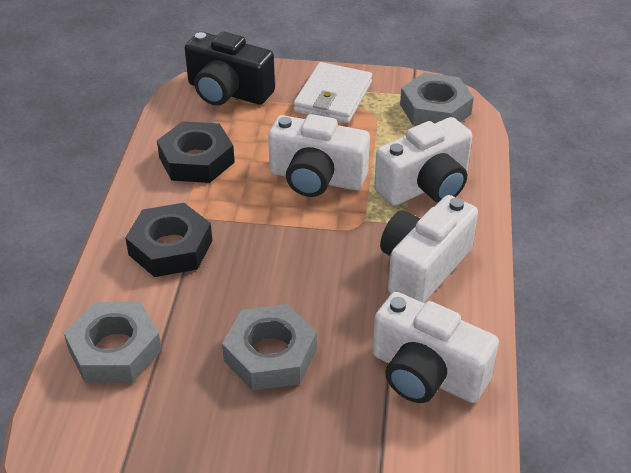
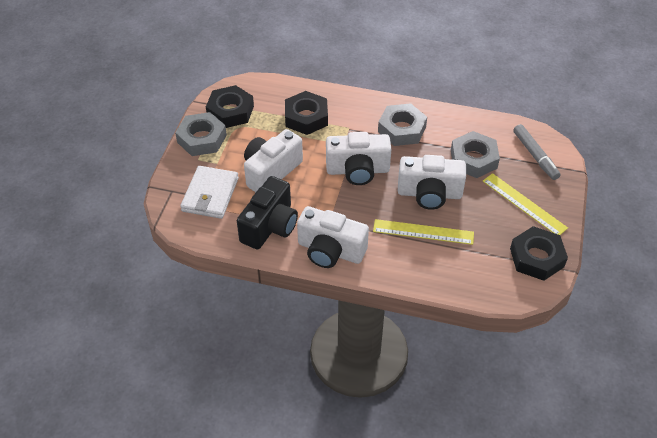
black nut: 2 -> 3
grey marker: 0 -> 1
yellow ruler: 0 -> 2

